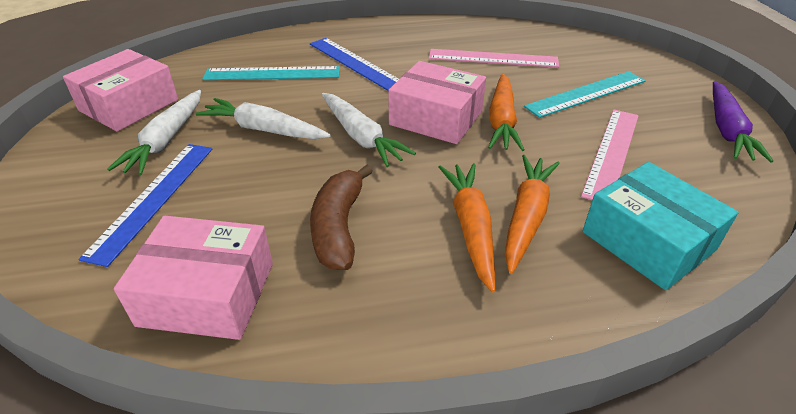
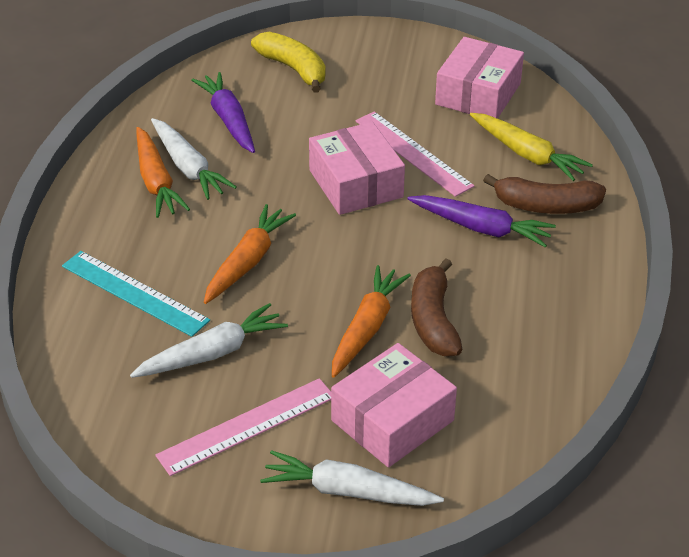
blue ruler: 2 -> 0
brown banana: 1 -> 2
purple carrot: 1 -> 2
turquoise box: 1 -> 0
turquoise ruler: 2 -> 1
yellow banana: 0 -> 1
yellow carrot: 0 -> 1

